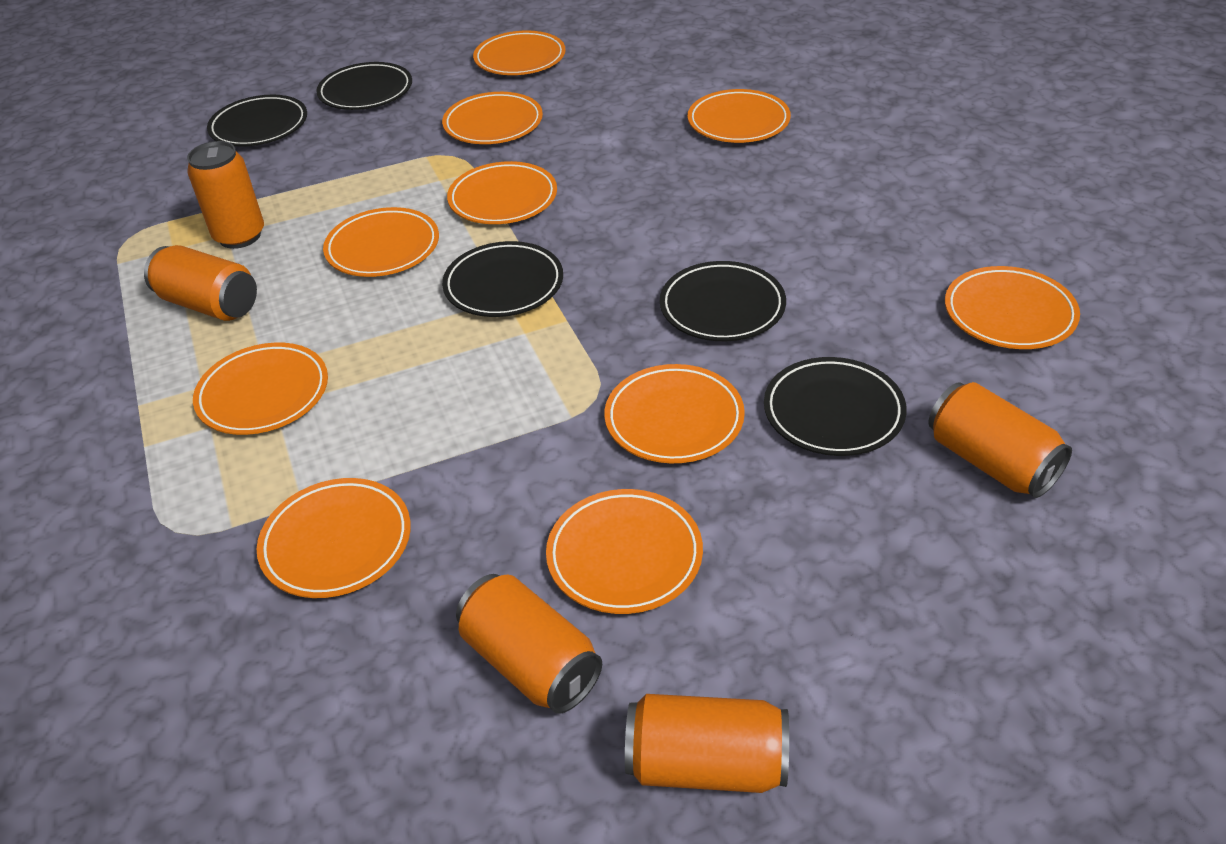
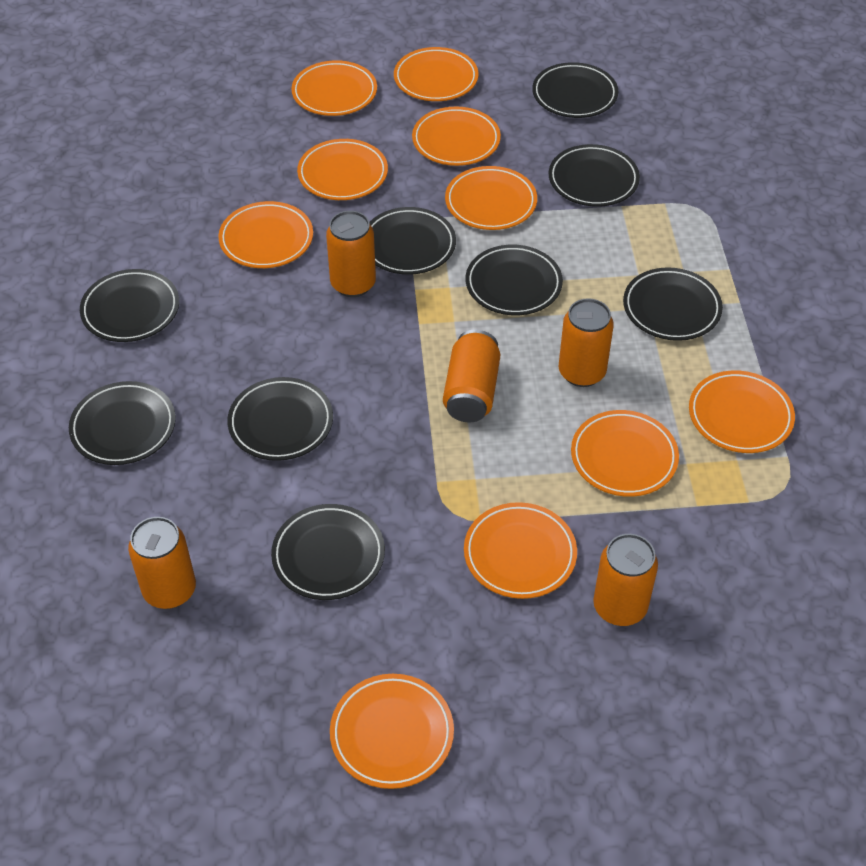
black plate: 5 -> 9

